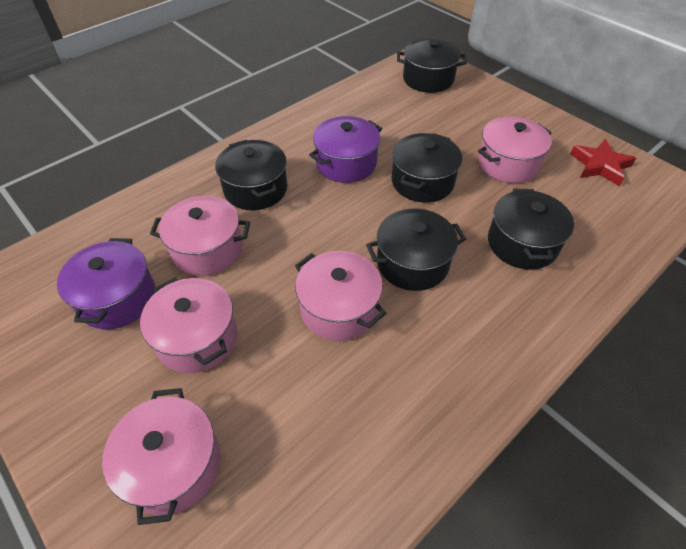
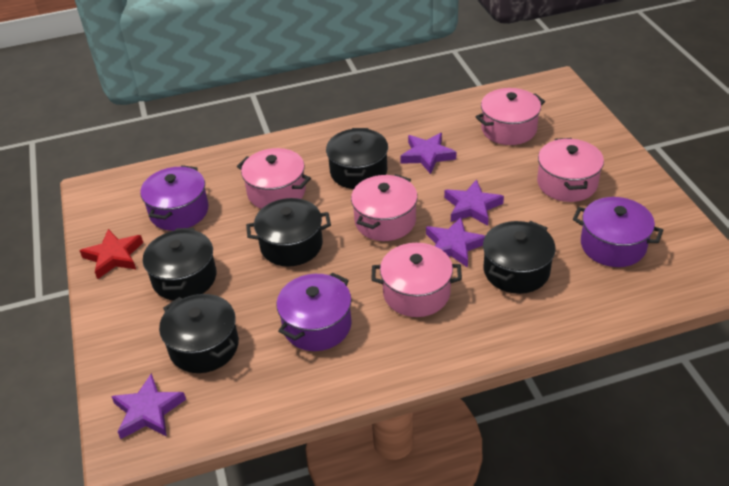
purple pot: 2 -> 3
purple star: 0 -> 4

